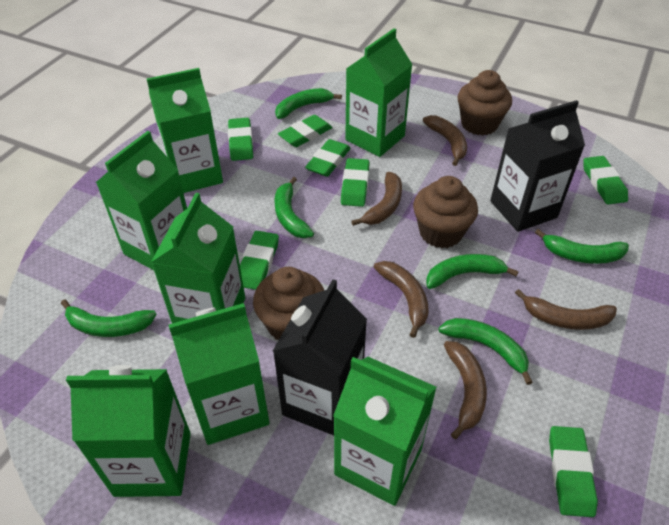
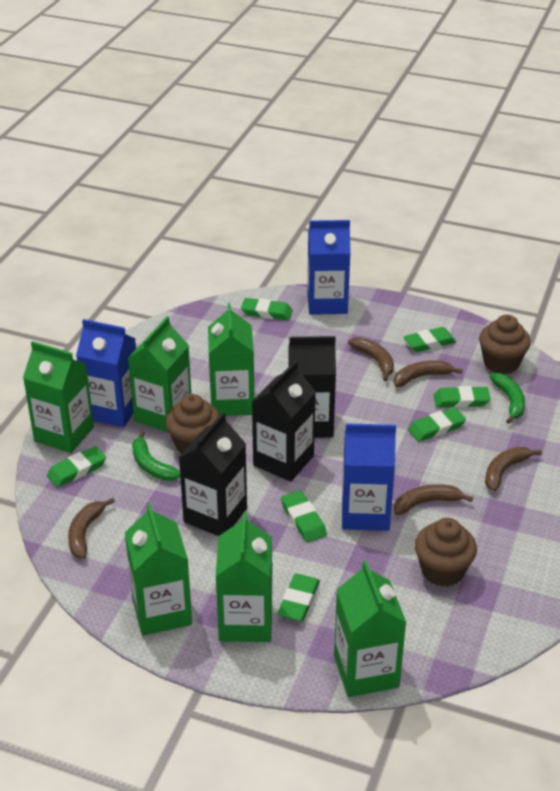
black carton: 2 -> 3
blue carton: 0 -> 3
green banana: 6 -> 2
green carton: 7 -> 6

